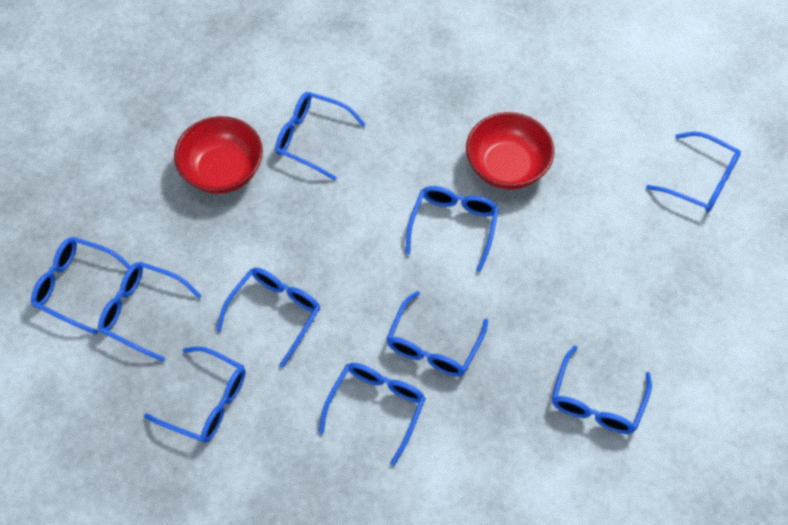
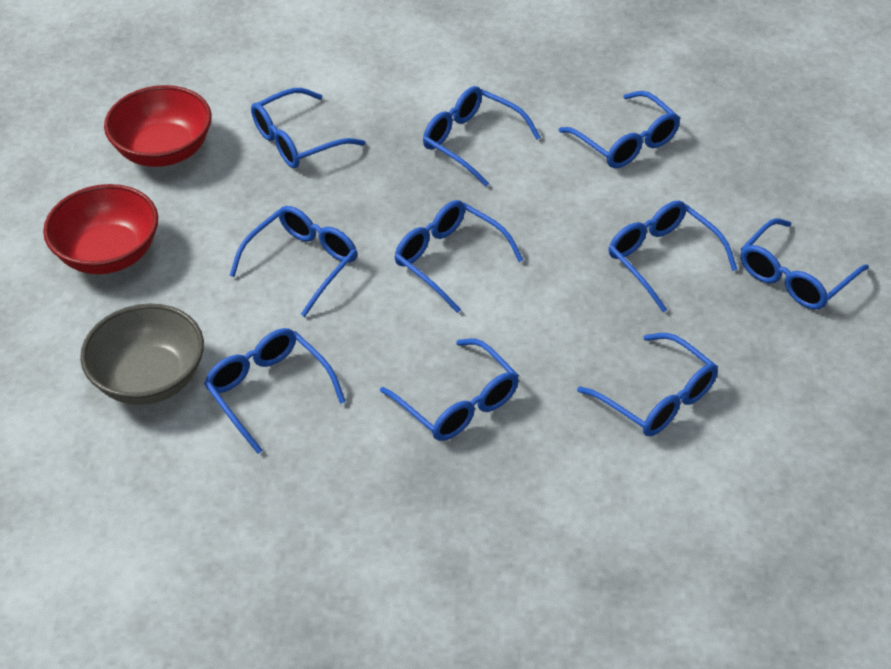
grey bowl: 0 -> 1

